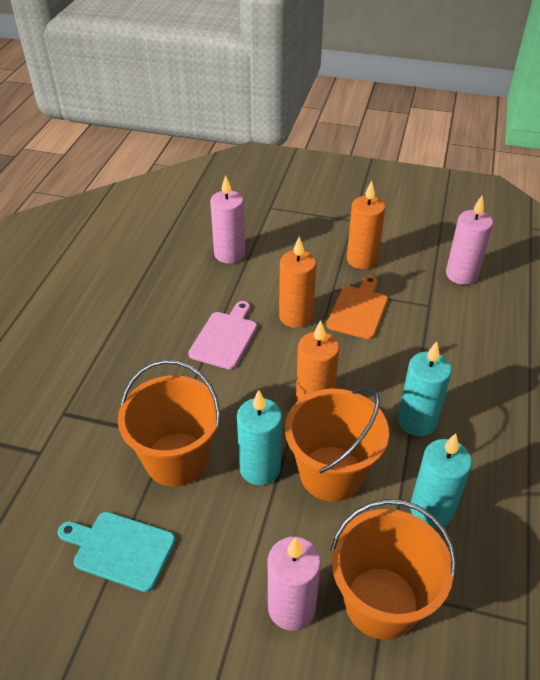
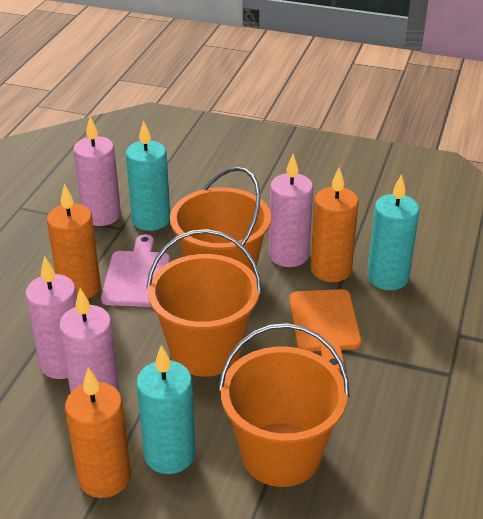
pink candle: 3 -> 4
turquoise cutting board: 1 -> 0

